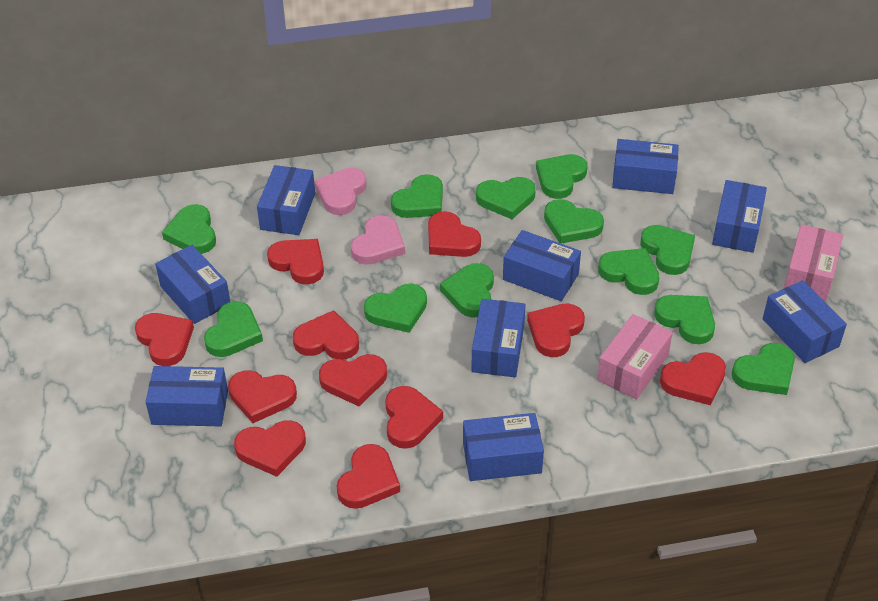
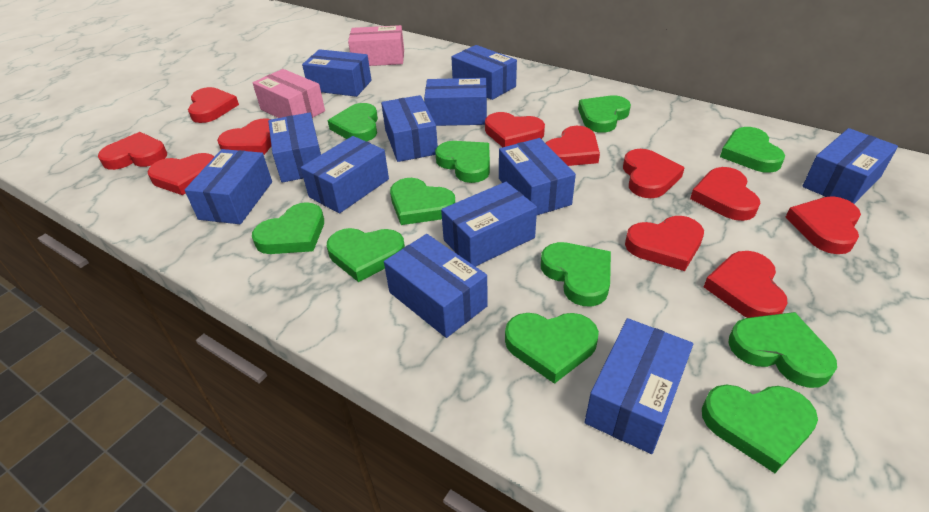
blue box: 9 -> 12
green heart: 12 -> 11
pink heart: 2 -> 0

